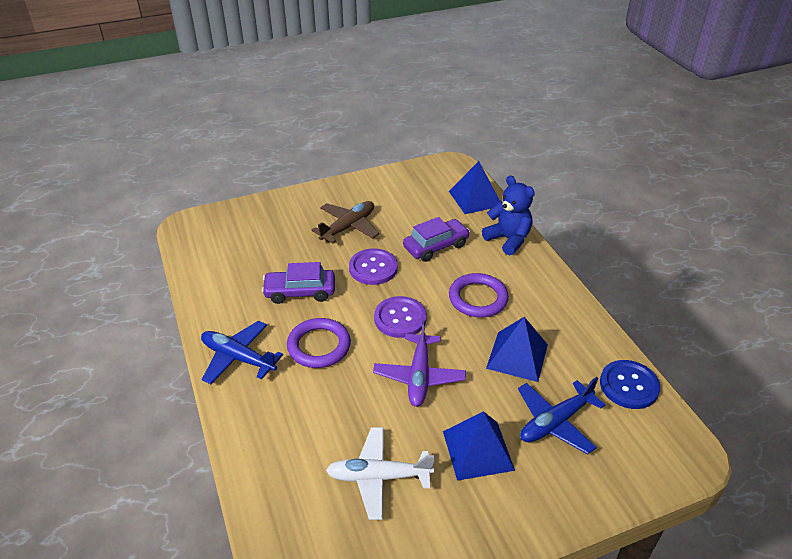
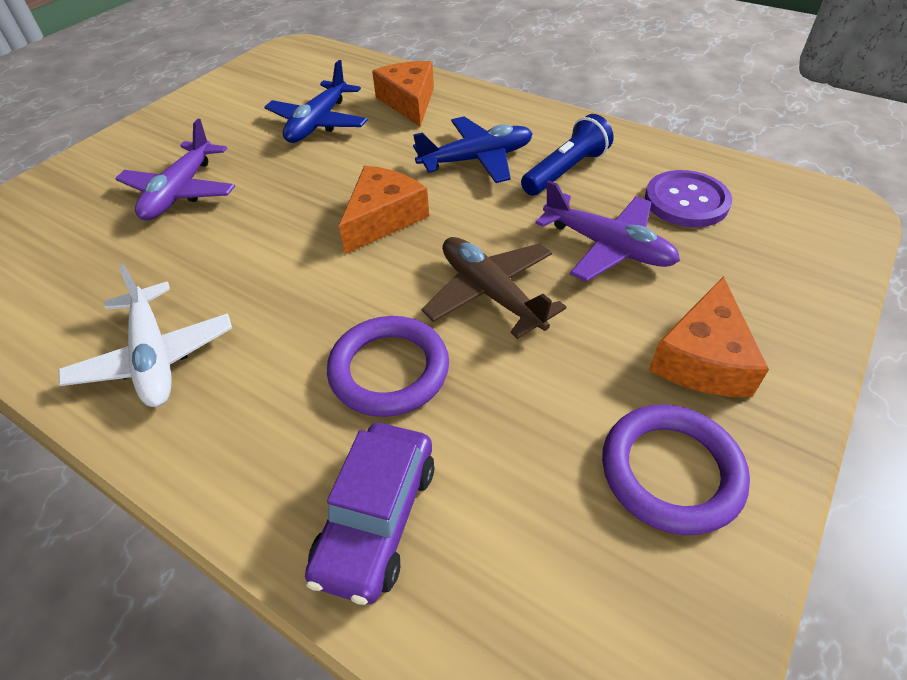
blue button: 1 -> 0
blue flashlight: 0 -> 1
blue pyramid: 3 -> 0
blue teddy bear: 1 -> 0
orange cheese: 0 -> 3
purple button: 2 -> 1
purple car: 2 -> 1
purple plane: 1 -> 2

